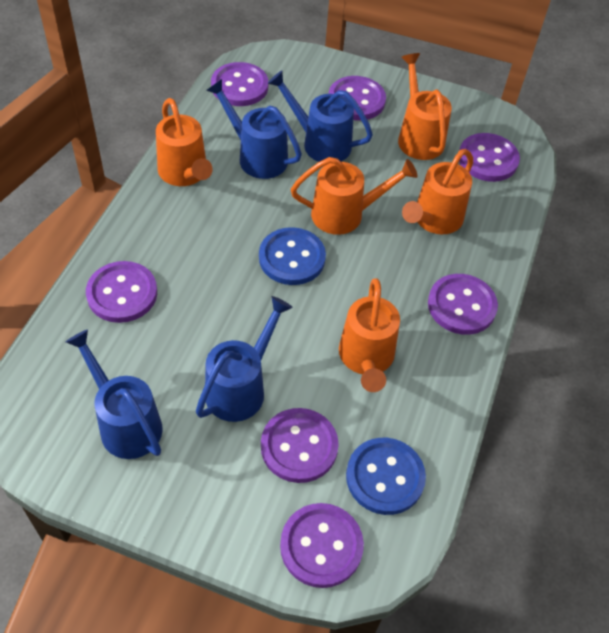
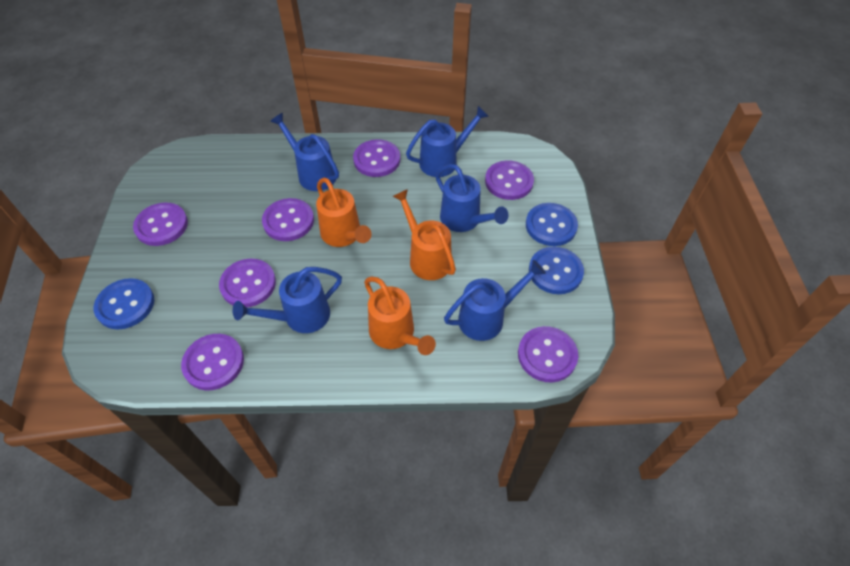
blue button: 2 -> 3
blue watering can: 4 -> 5
orange watering can: 5 -> 3

